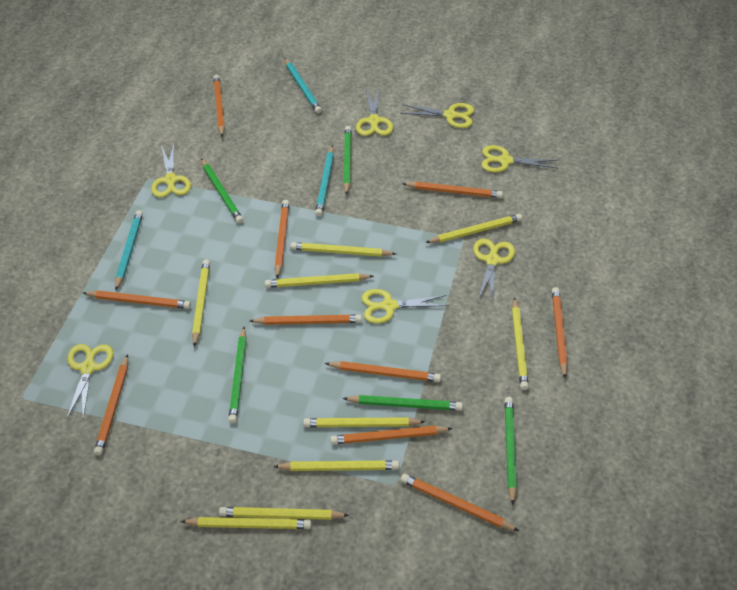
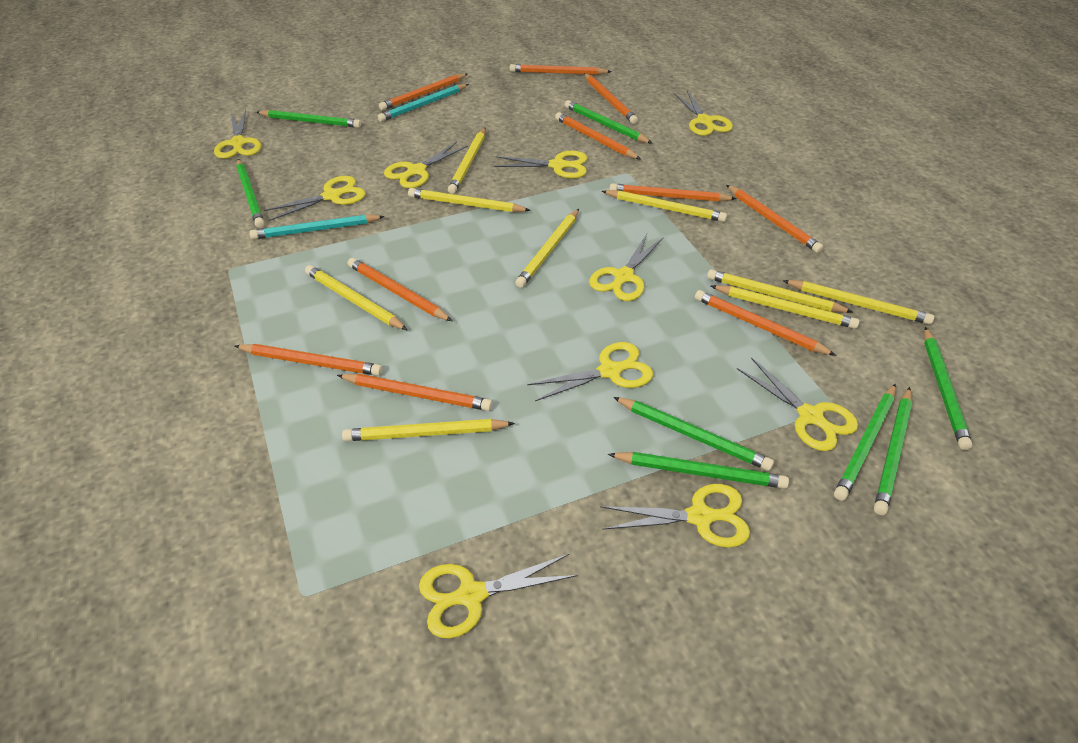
green pencil: 5 -> 8
turquoise pencil: 3 -> 2
yellow scissors: 7 -> 10

